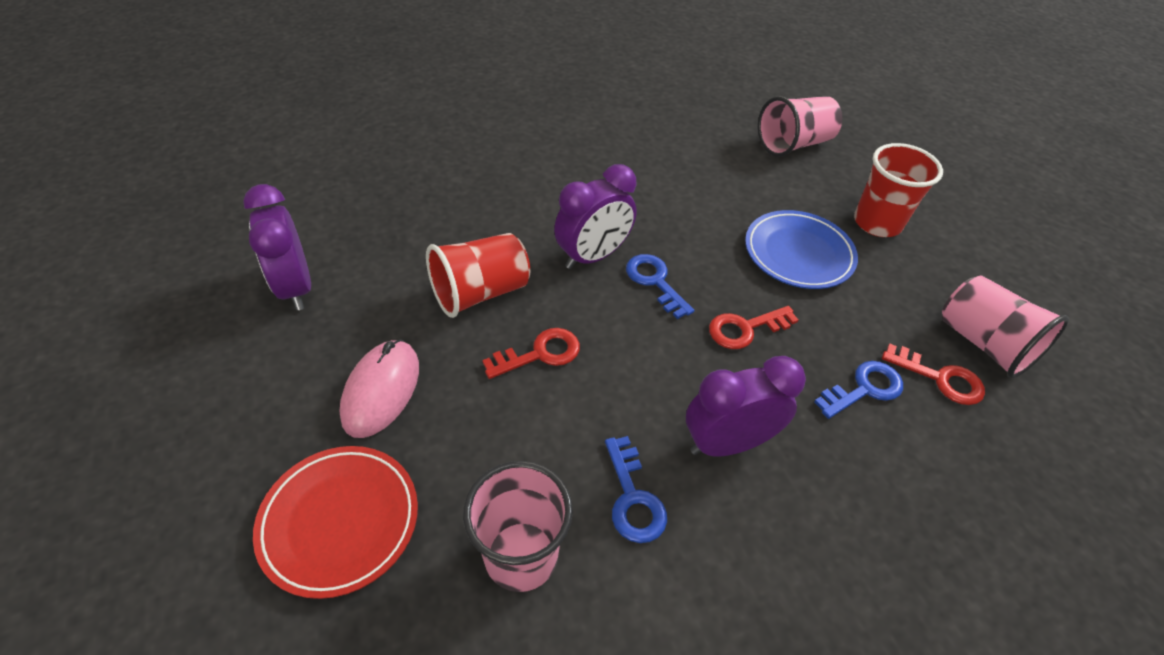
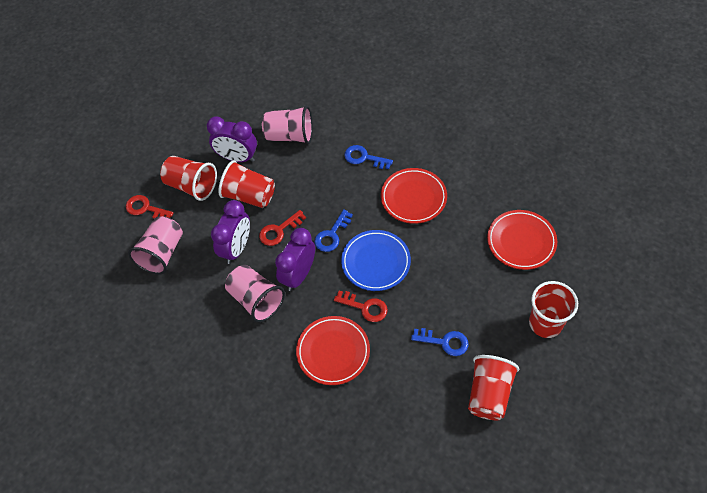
pink mouse: 1 -> 0
red cup: 2 -> 4
red plate: 1 -> 3

